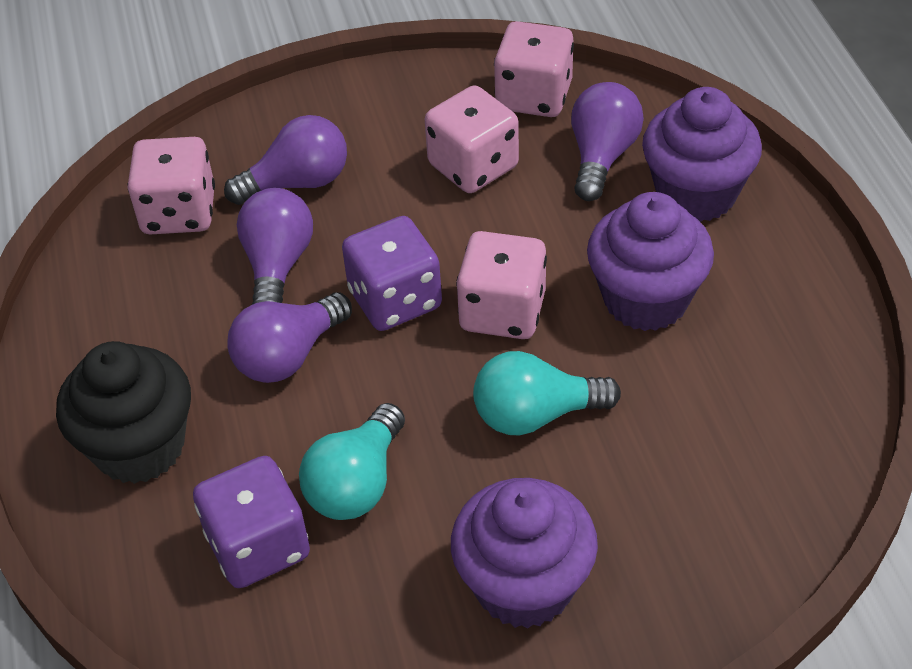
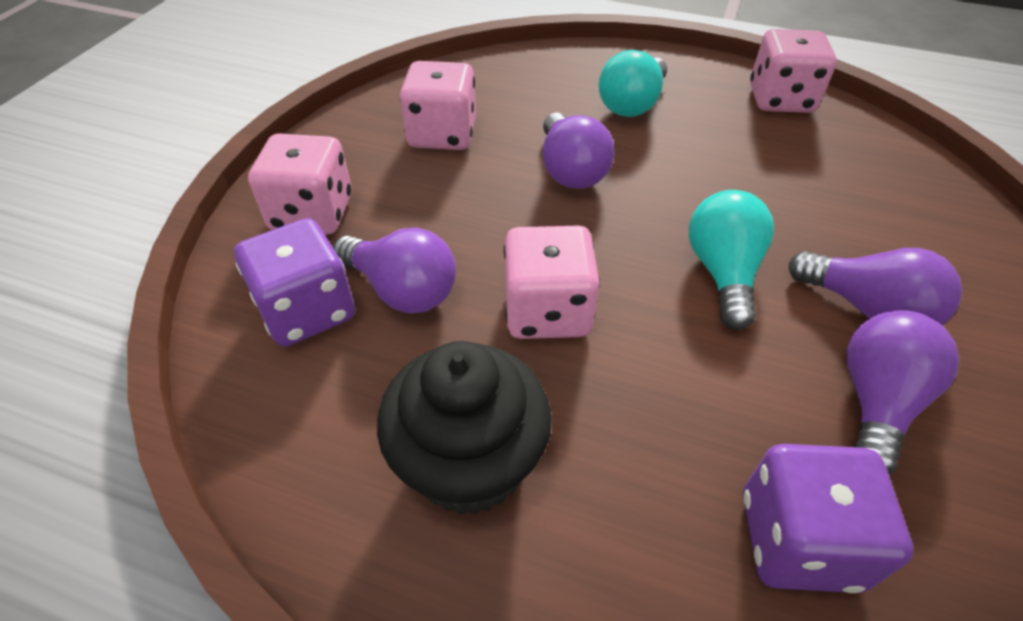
purple cupcake: 3 -> 0

